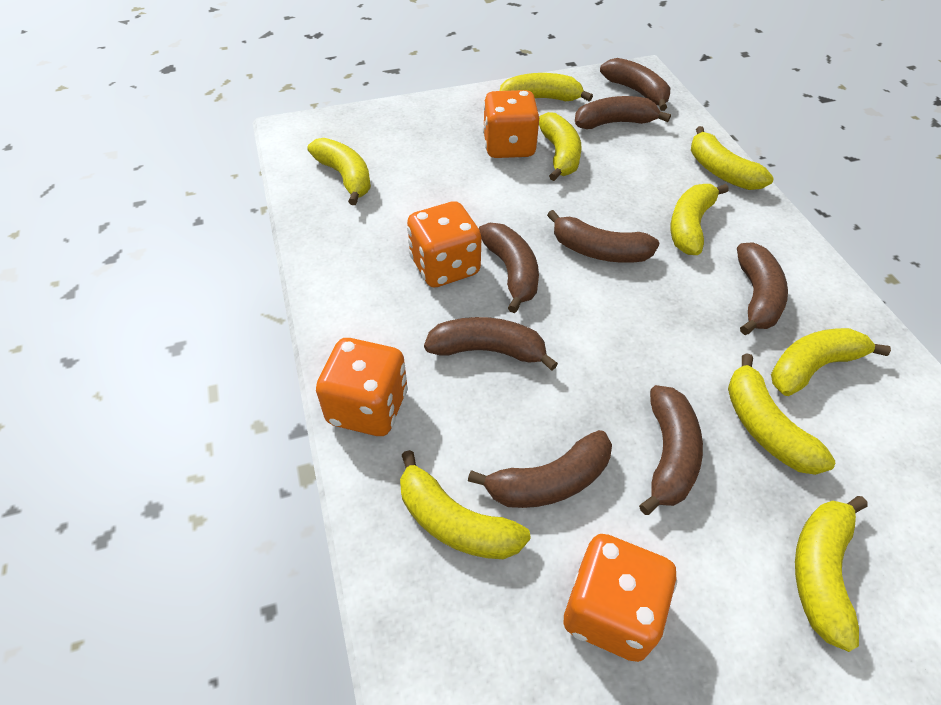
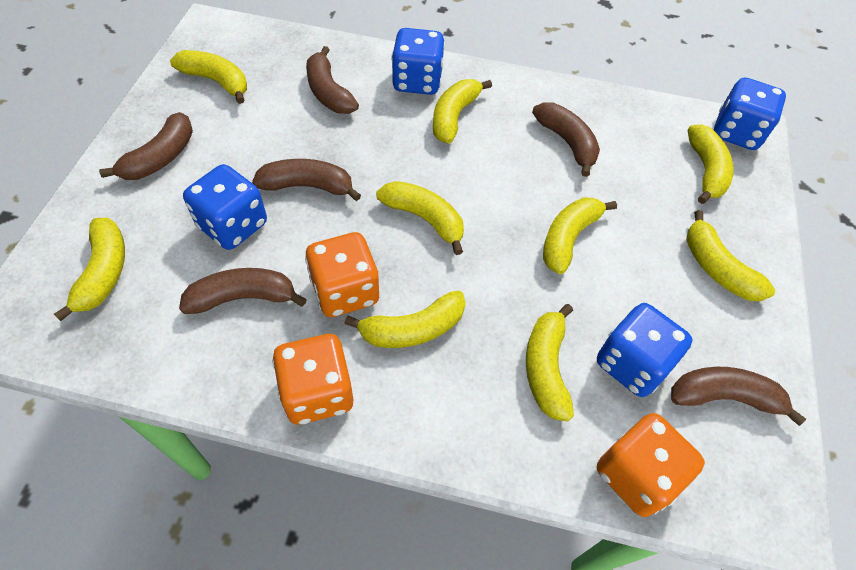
blue dice: 0 -> 4
brown banana: 8 -> 6
orange dice: 4 -> 3

